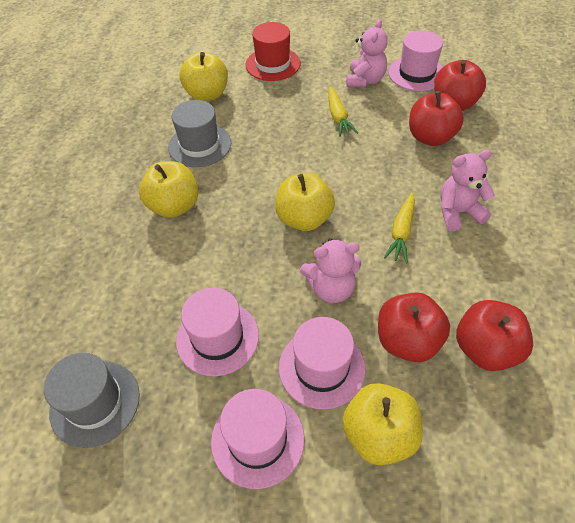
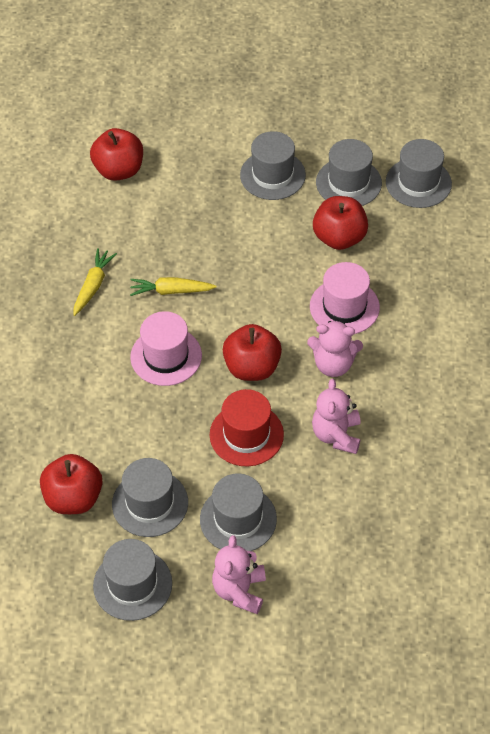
grey hat: 2 -> 6
pink hat: 4 -> 2
yellow apple: 4 -> 0

